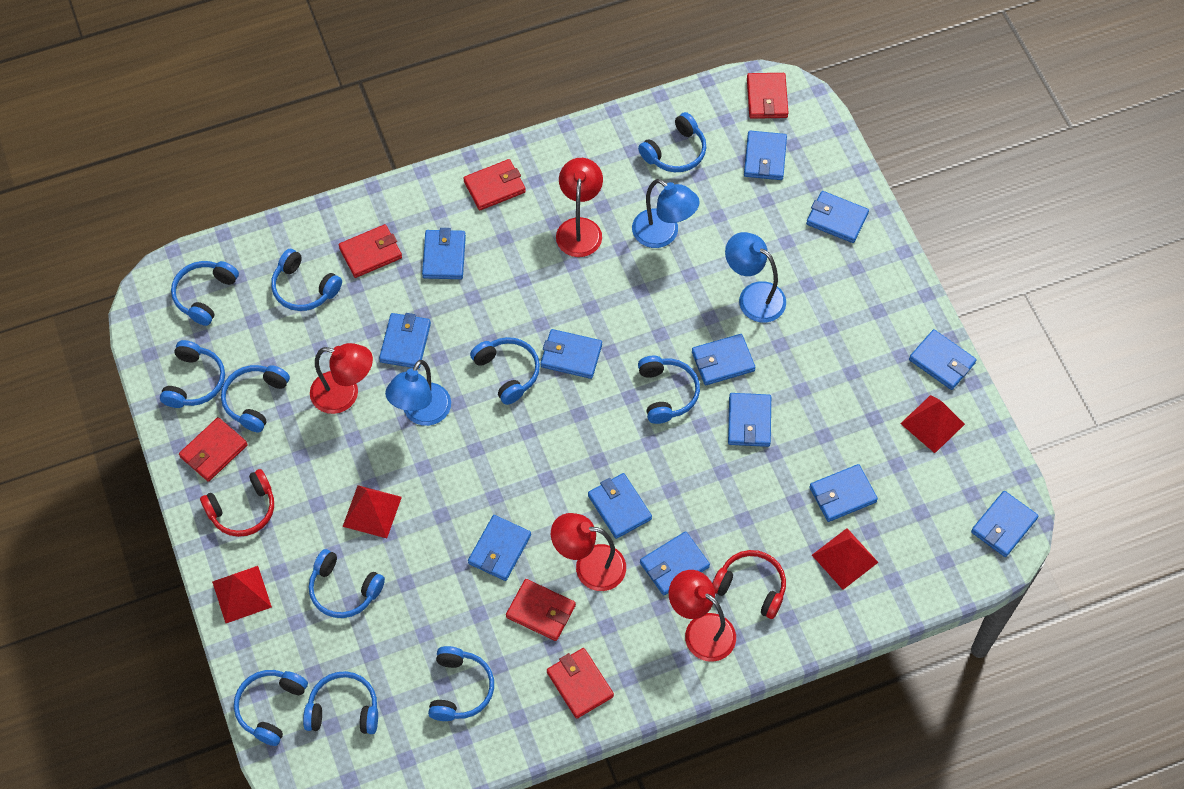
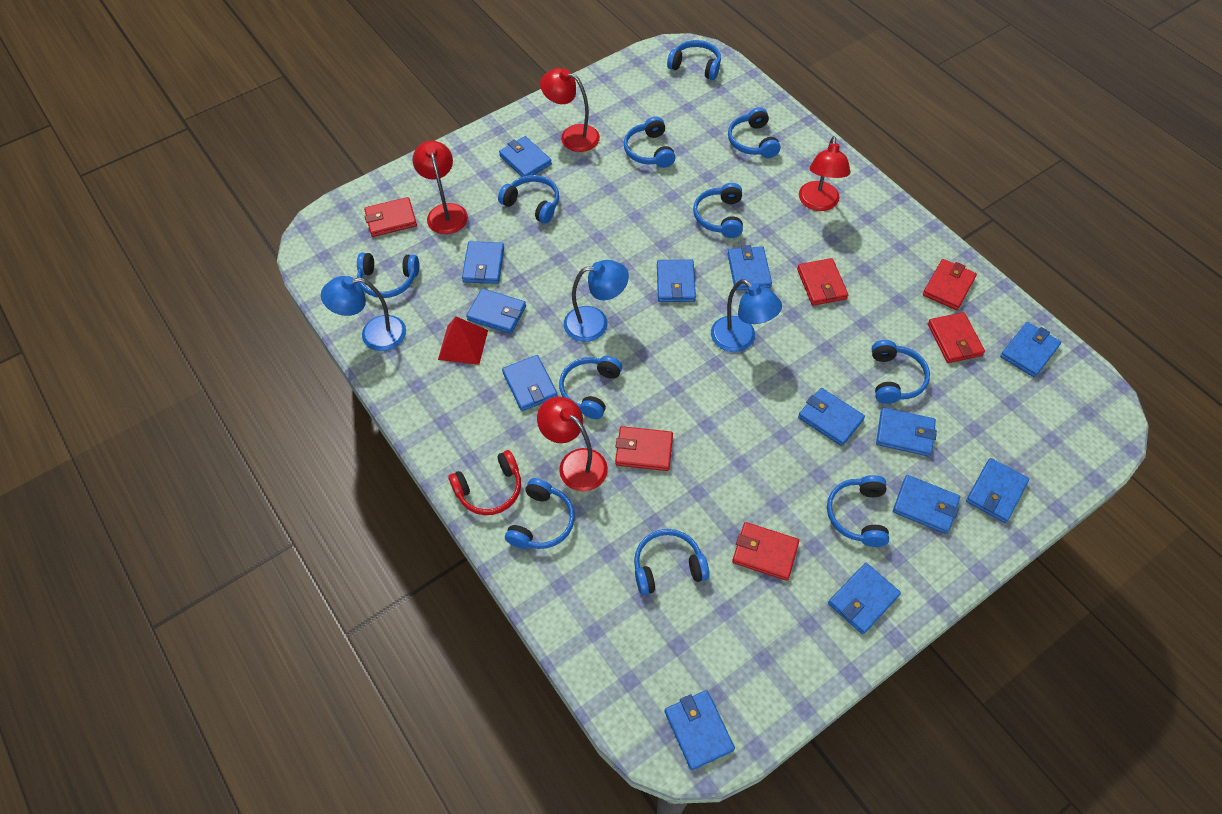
red headphones: 2 -> 1
red pyramid: 4 -> 1

